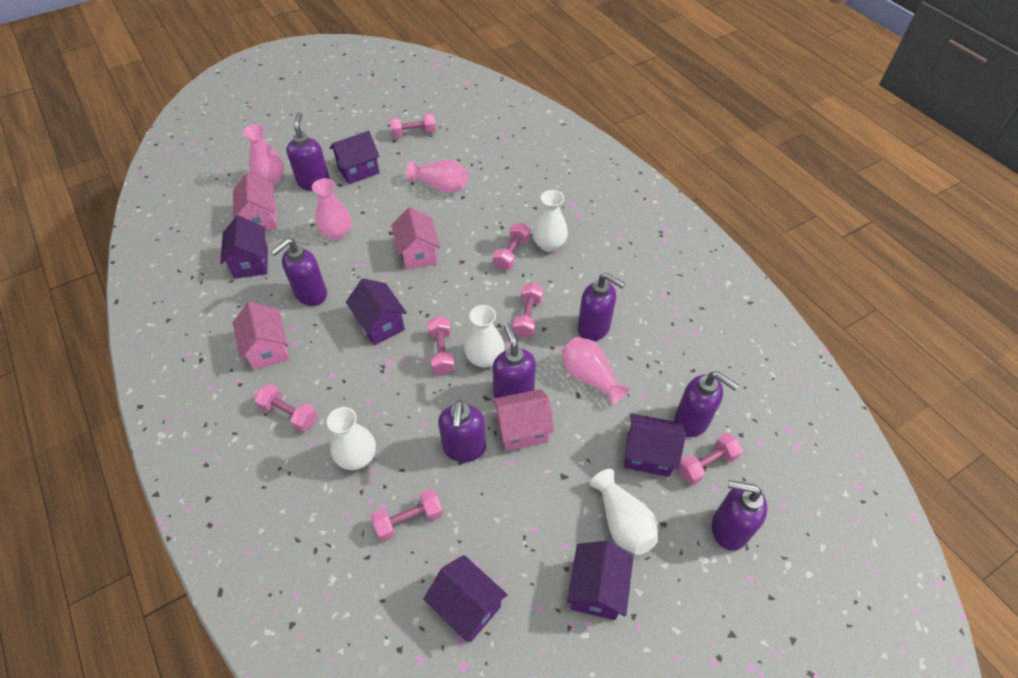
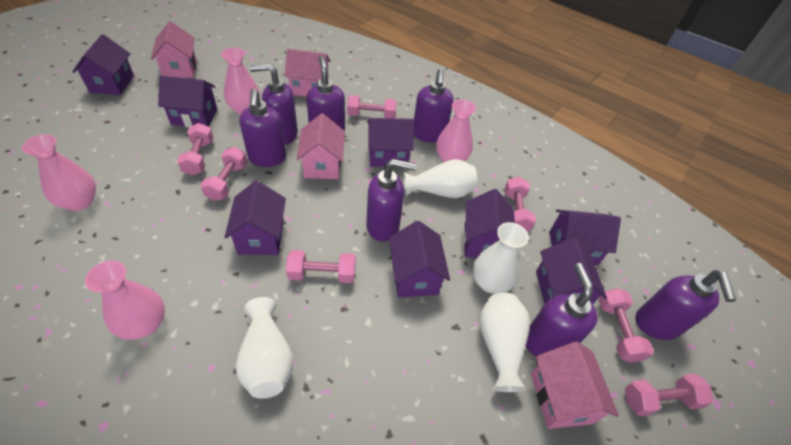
purple house: 6 -> 8

